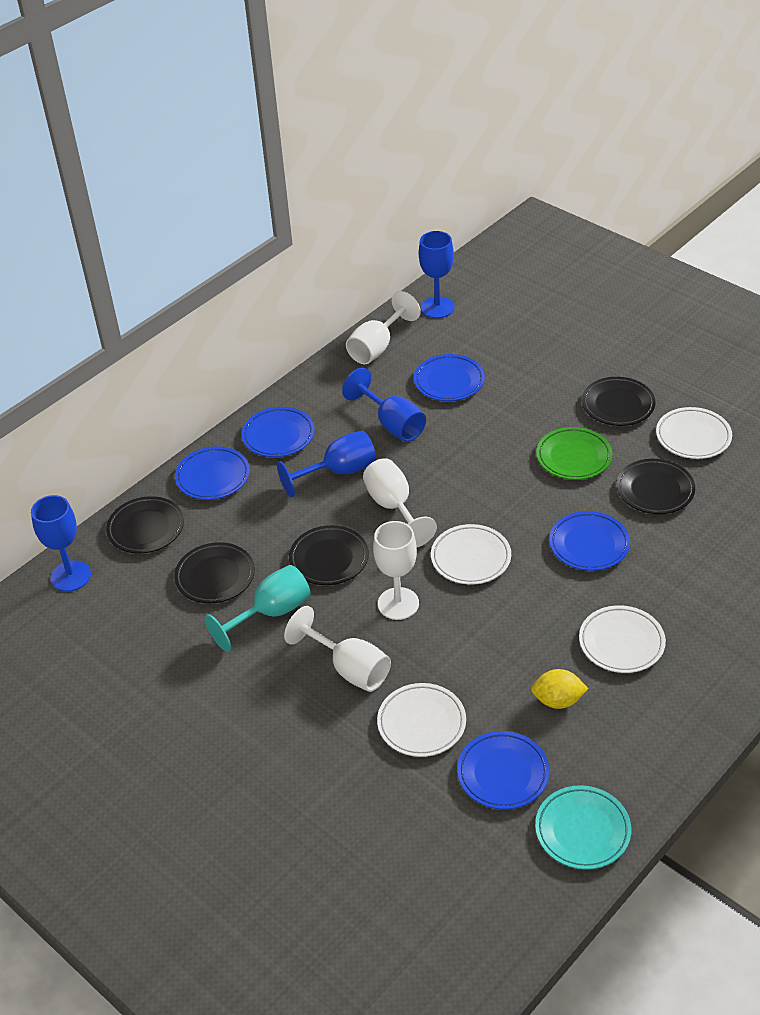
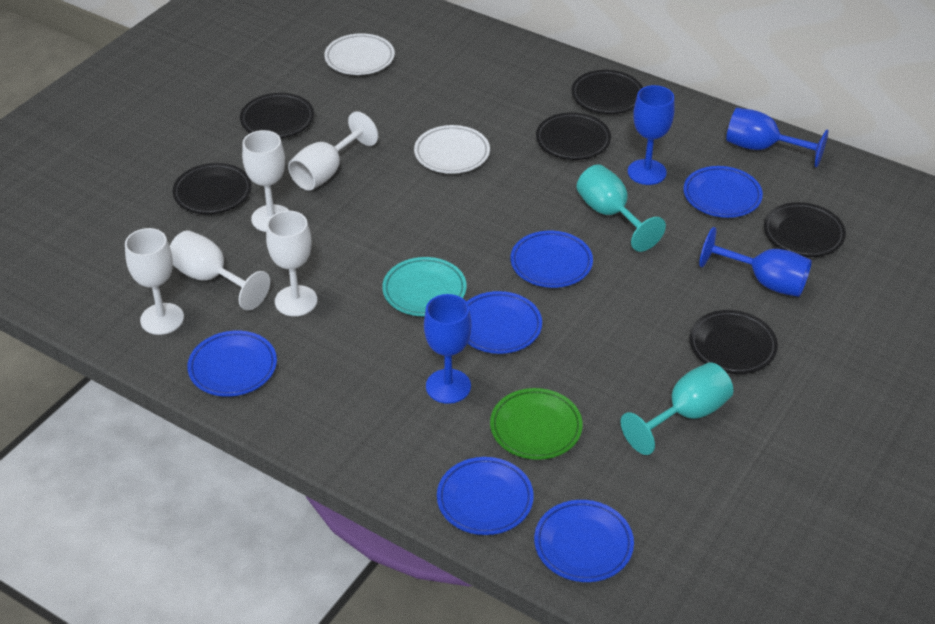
black plate: 5 -> 6
blue plate: 5 -> 6
turquoise goblet: 1 -> 2
white goblet: 4 -> 5
white plate: 4 -> 2
yellow lemon: 1 -> 0

